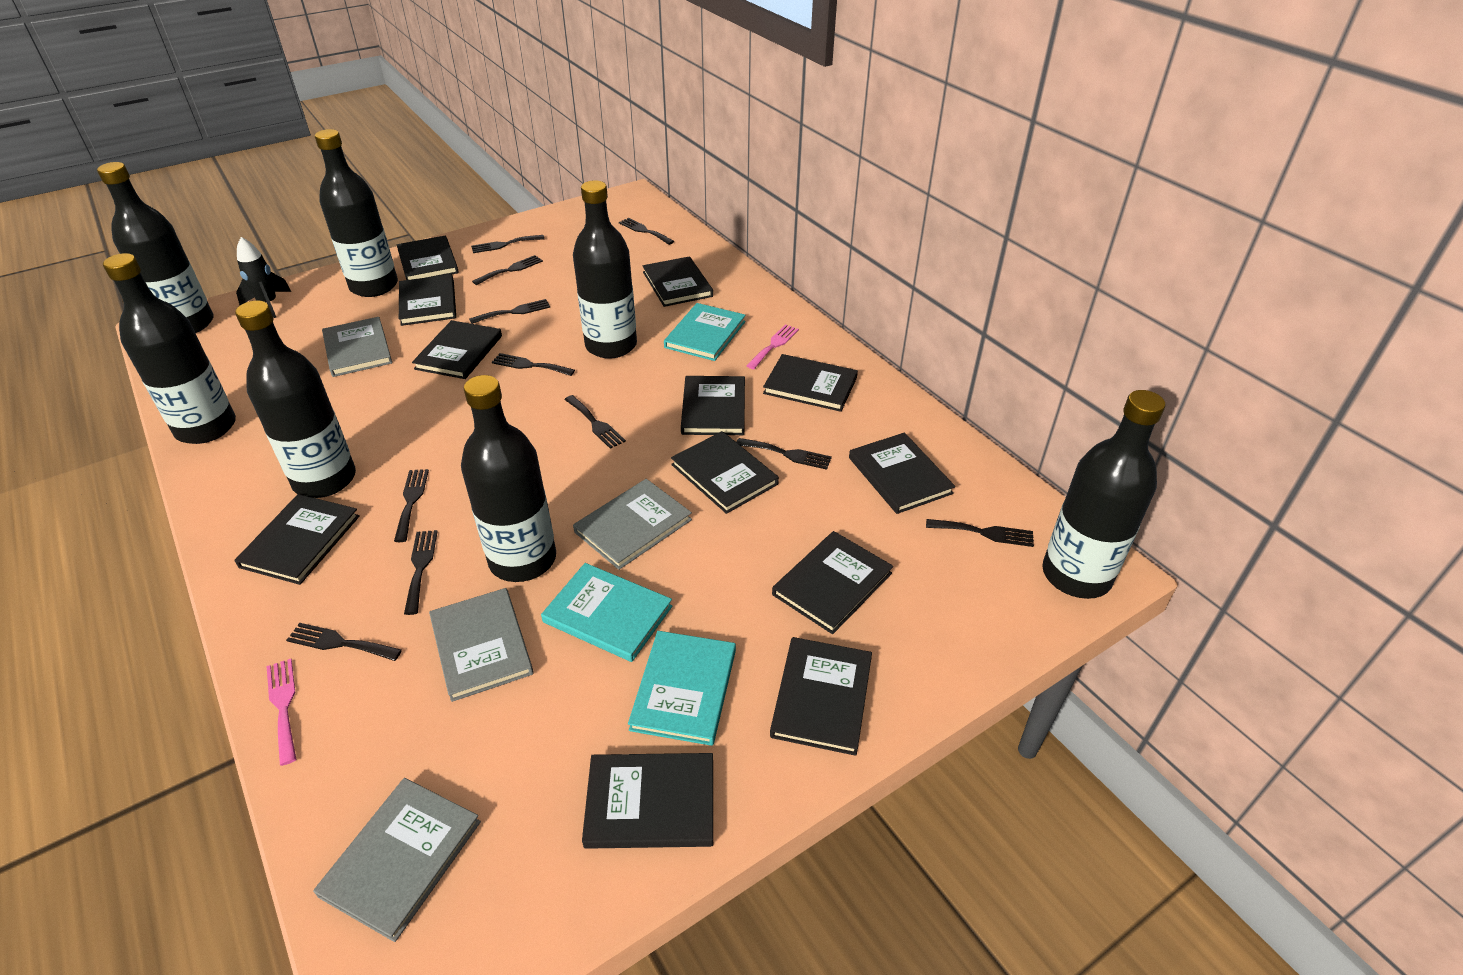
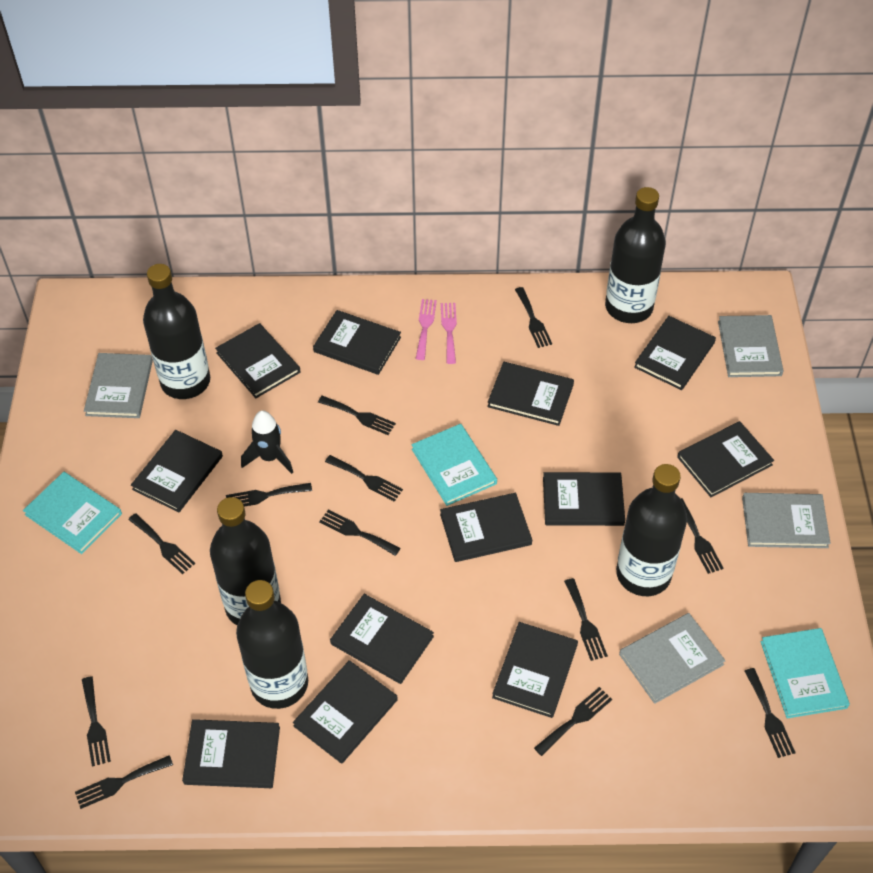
black bottle: 7 -> 5
black fork: 11 -> 12

